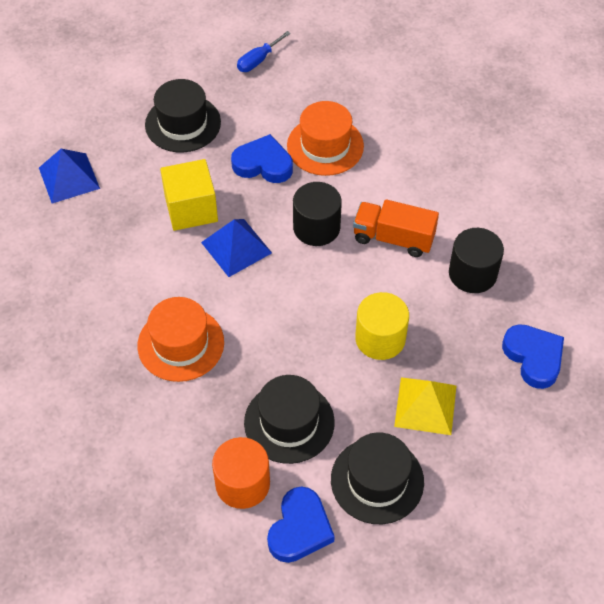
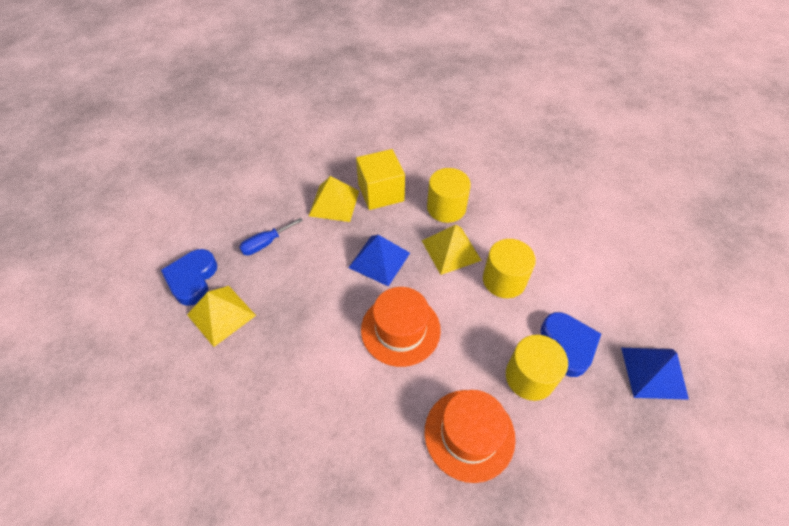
black cylinder: 2 -> 0
black hat: 3 -> 0
blue heart: 3 -> 2
orange cylinder: 1 -> 0
orange truck: 1 -> 0
yellow cylinder: 1 -> 3
yellow pyramid: 1 -> 3

